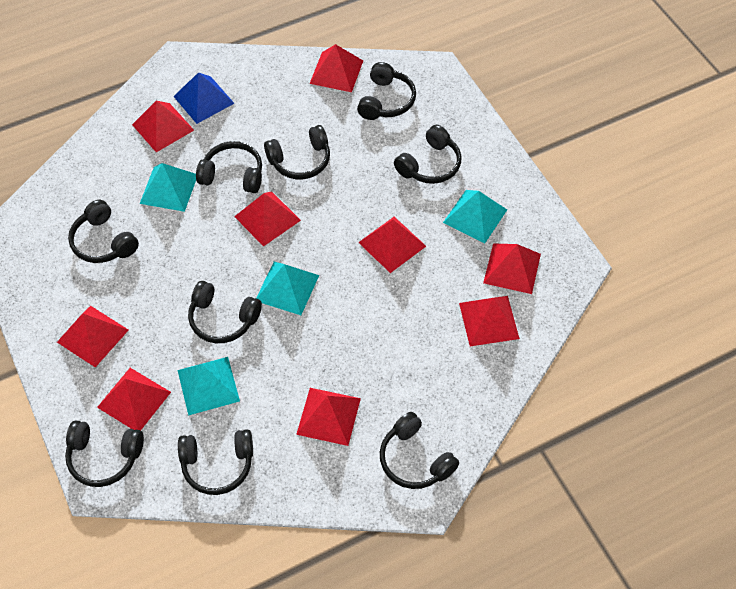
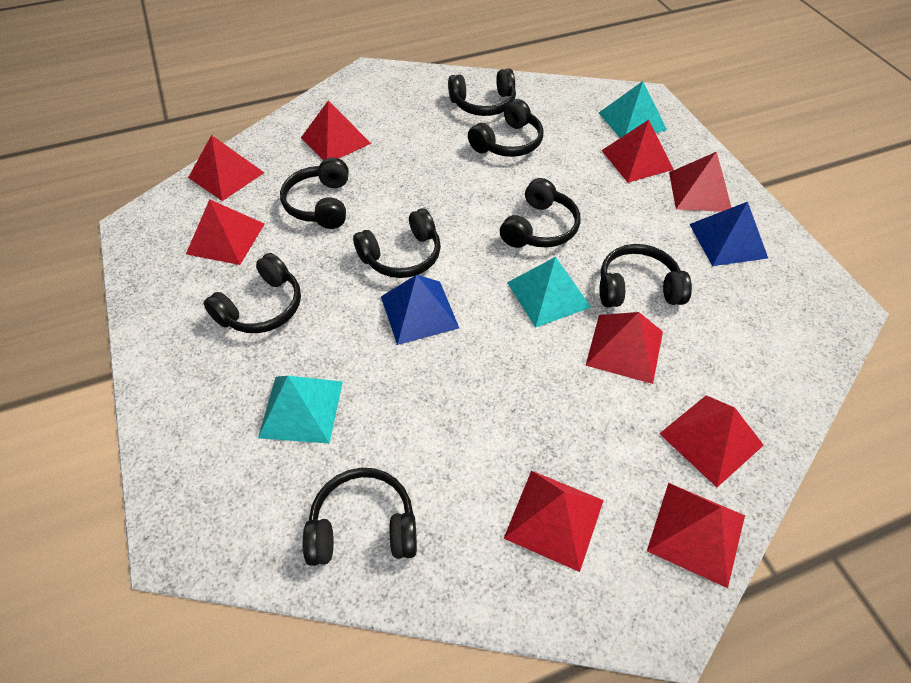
black headphones: 9 -> 8
blue pyramid: 1 -> 2
turquoise pyramid: 4 -> 3

